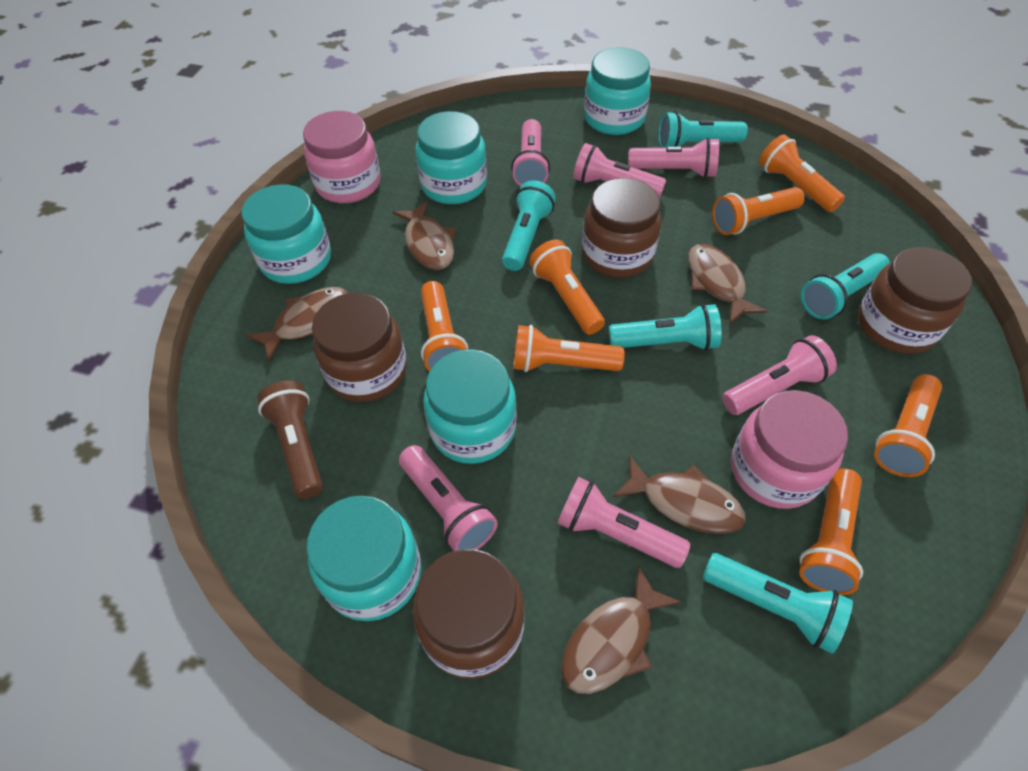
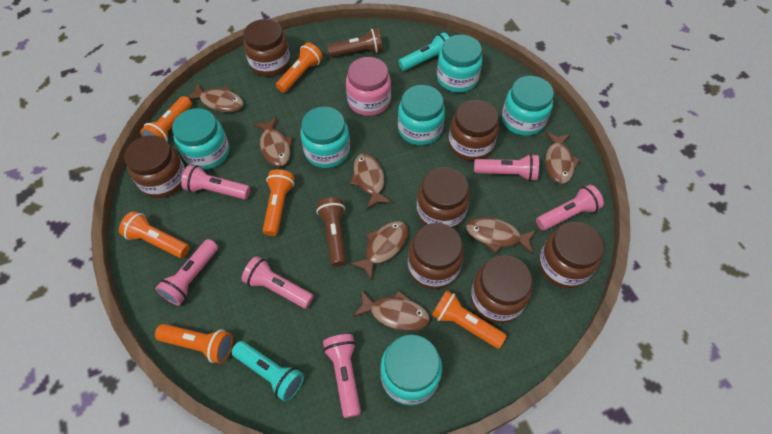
brown fish: 5 -> 7
brown flashlight: 1 -> 2
brown jar: 4 -> 7
orange flashlight: 7 -> 6
pink jar: 2 -> 1
turquoise flashlight: 5 -> 2
turquoise jar: 5 -> 6

